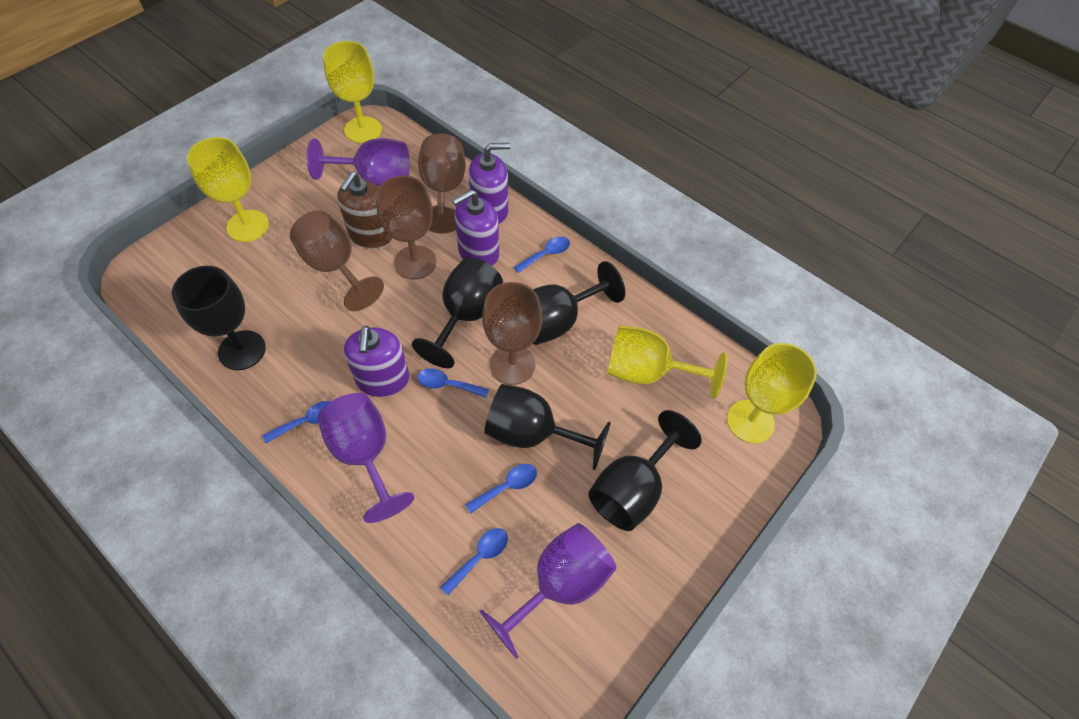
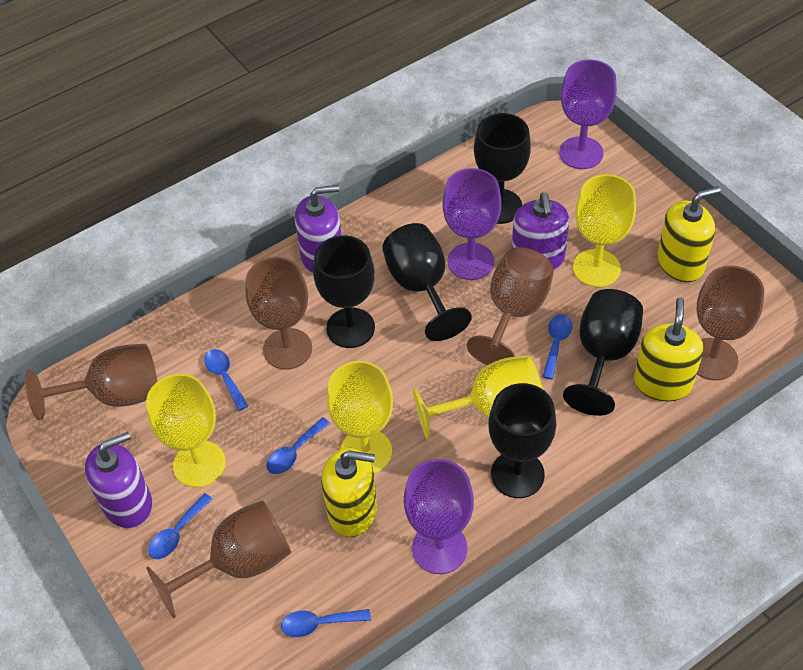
brown goblet: 4 -> 5
brown soap dispenser: 1 -> 0
yellow soap dispenser: 0 -> 3

